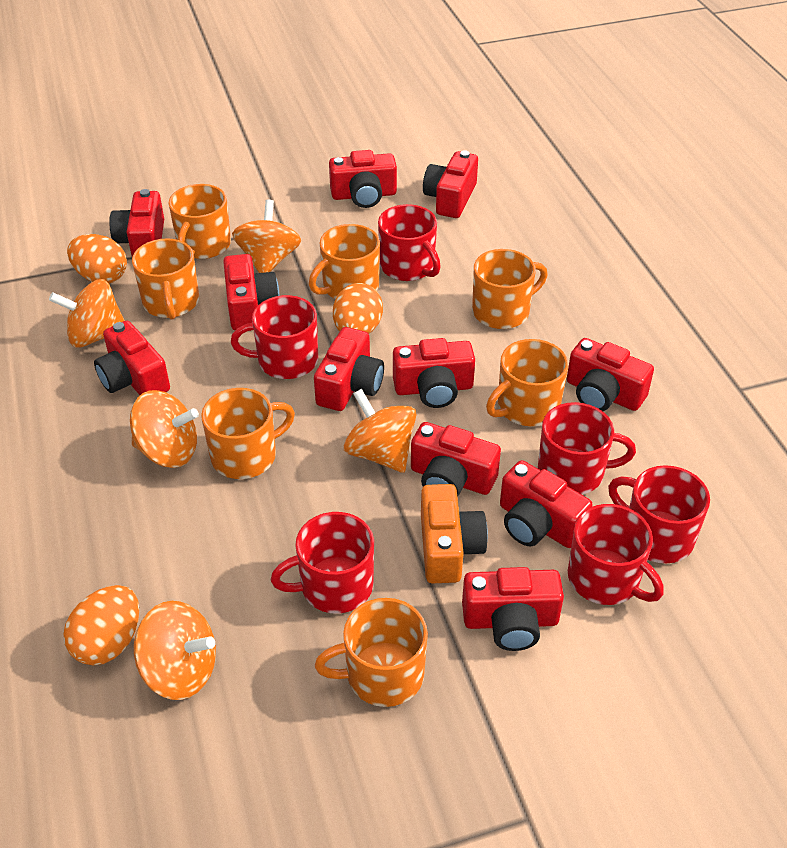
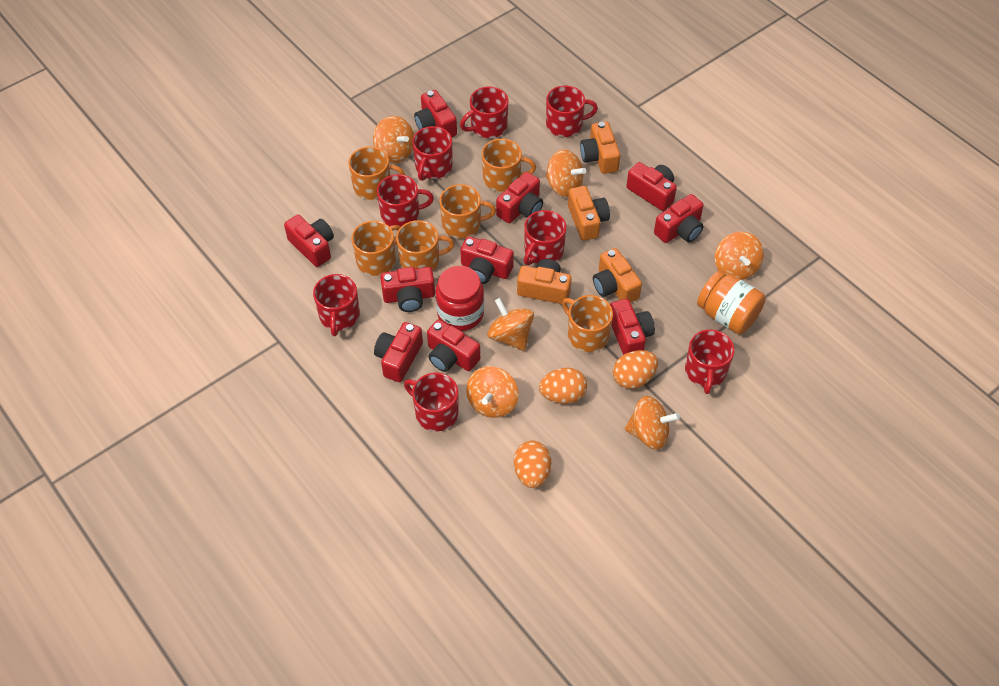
orange camera: 1 -> 4
orange jar: 0 -> 1
orange mug: 7 -> 6
orange spinning top: 5 -> 6
red camera: 11 -> 10
red jar: 0 -> 1
red mug: 6 -> 8

